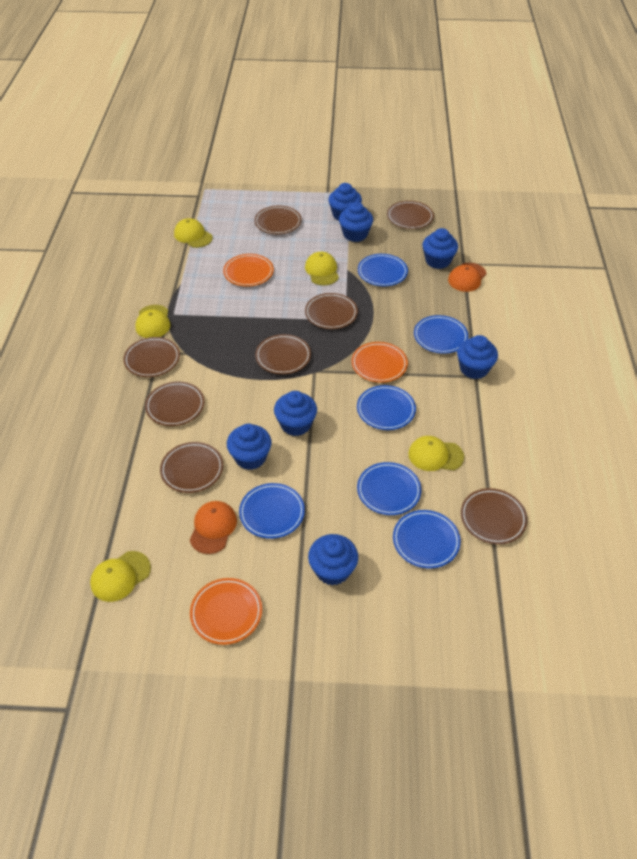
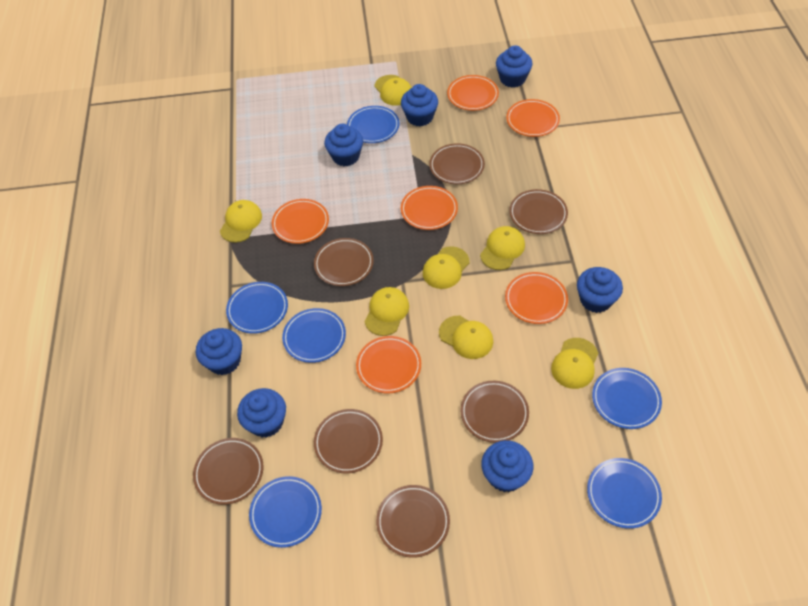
brown plate: 8 -> 7
orange cap: 2 -> 0
orange plate: 3 -> 6
yellow cap: 5 -> 7

